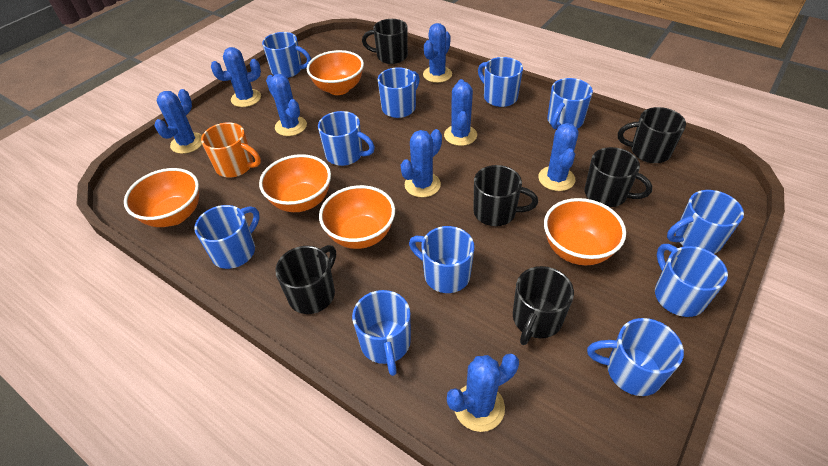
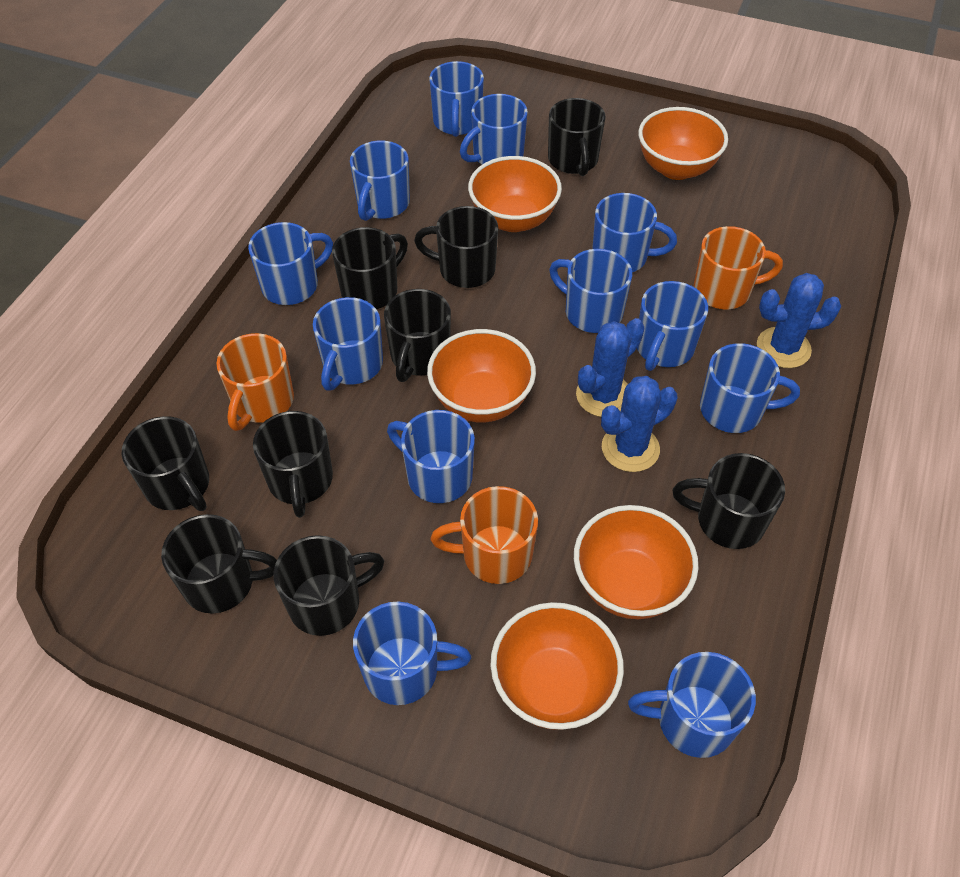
black mug: 6 -> 9
blue cactus: 8 -> 3
blue mug: 11 -> 12
orange mug: 1 -> 3

